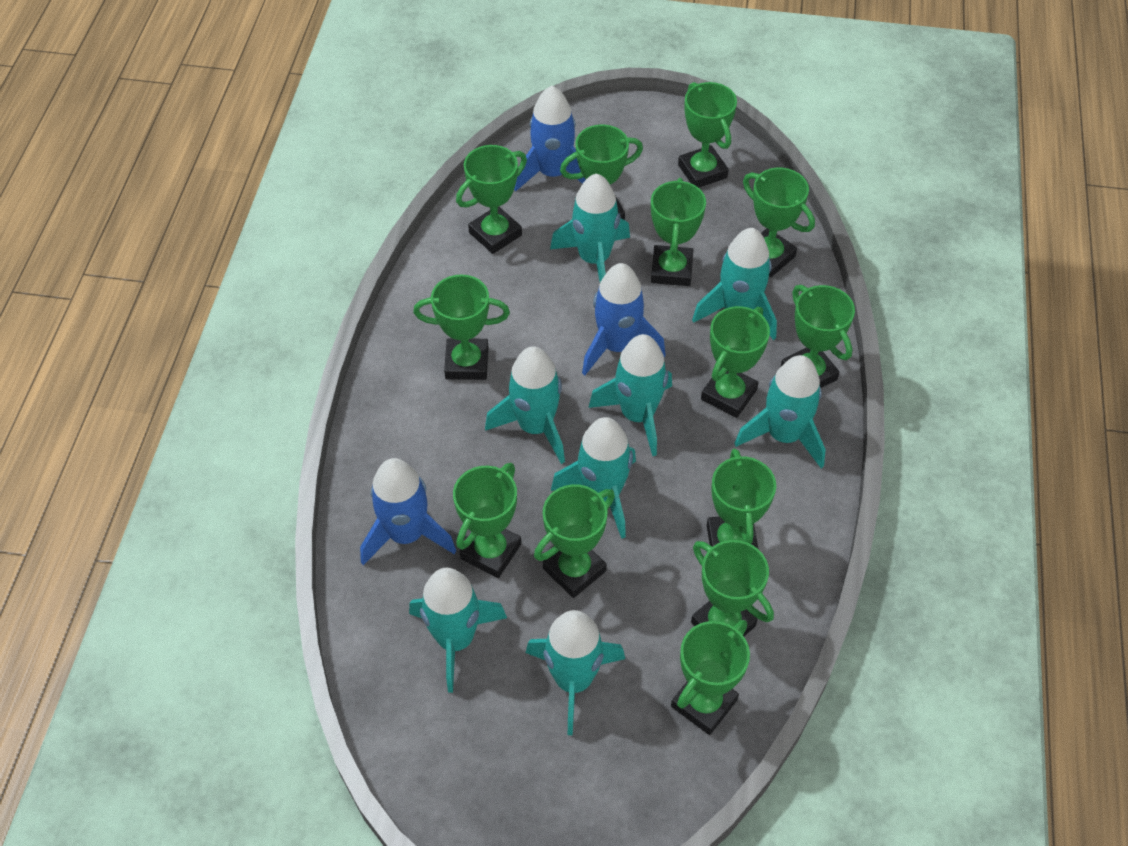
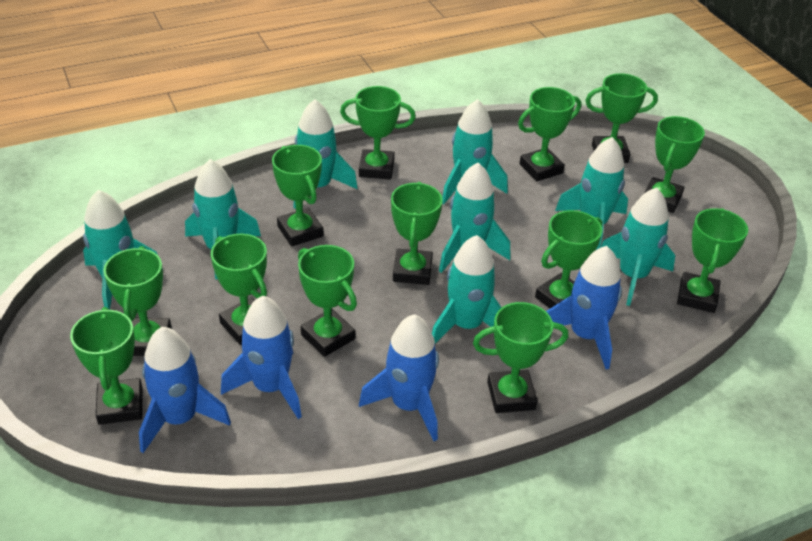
blue rocket: 3 -> 4

